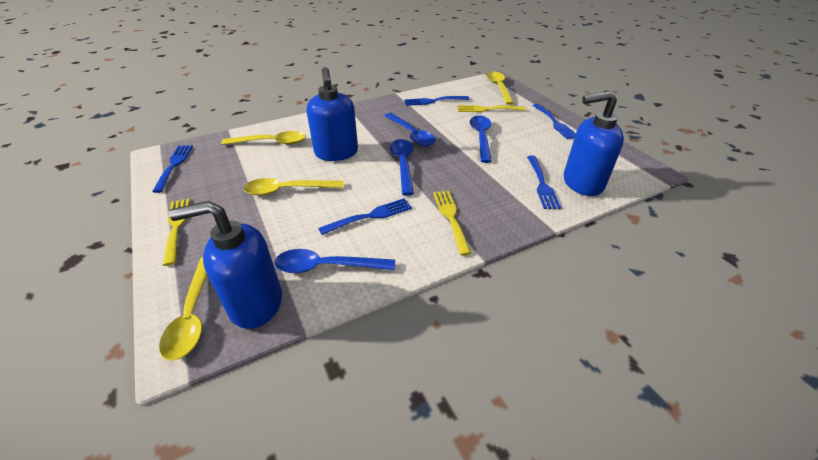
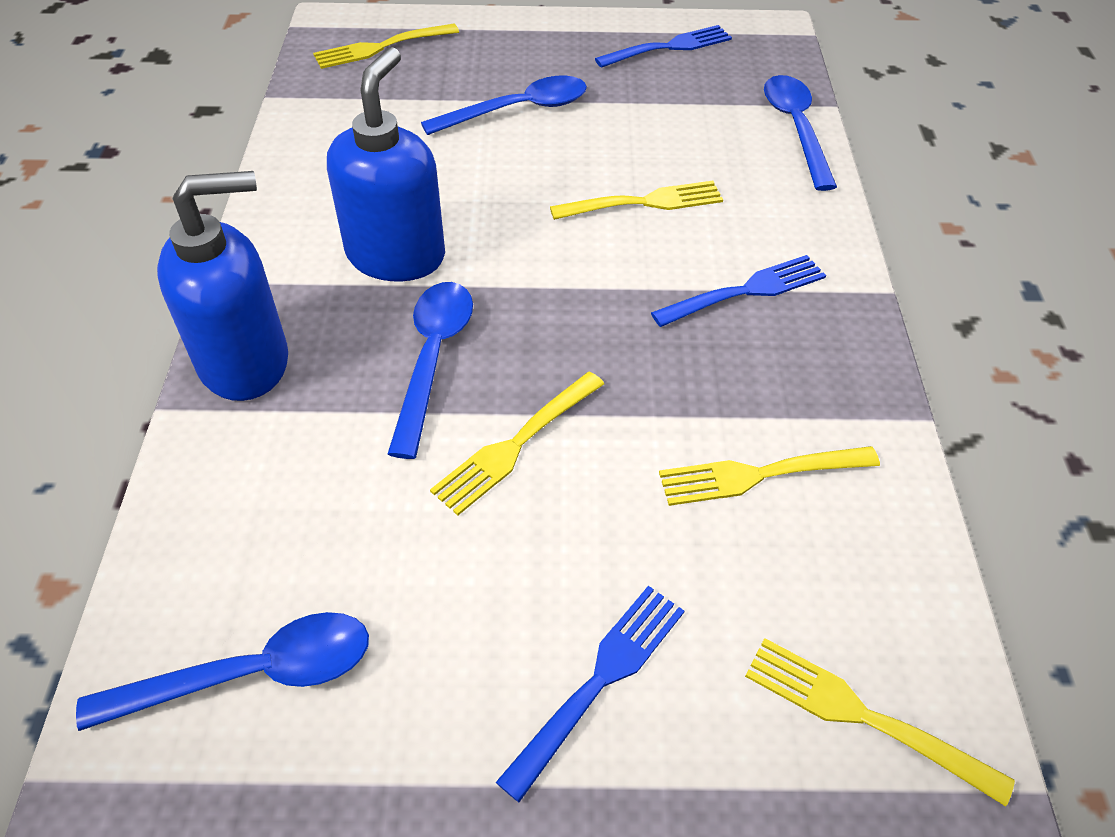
blue fork: 5 -> 3
blue soap dispenser: 3 -> 2
yellow fork: 3 -> 5
yellow spoon: 4 -> 0

